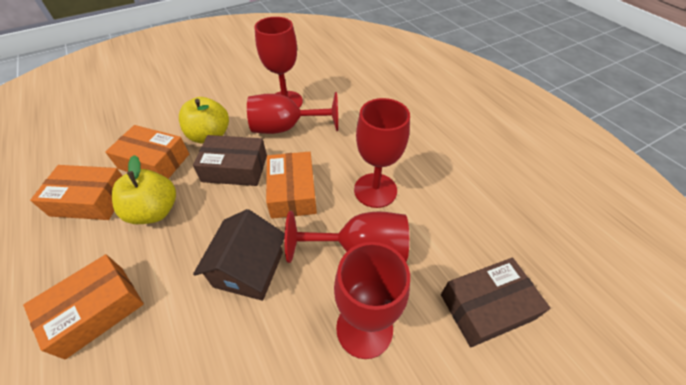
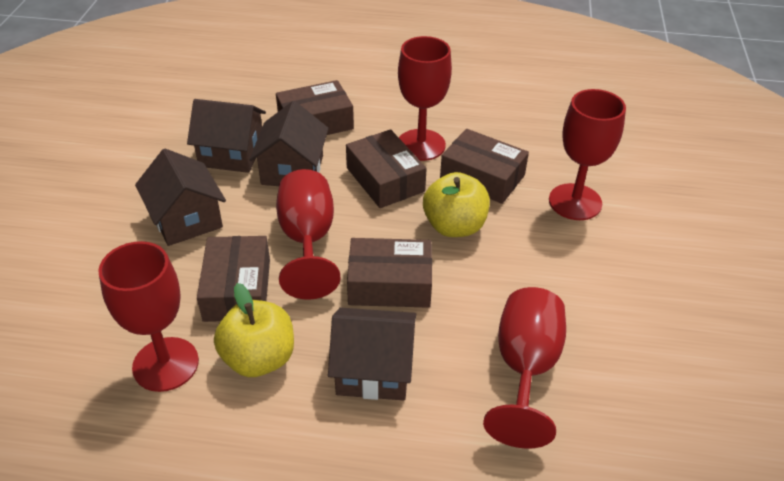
brown box: 2 -> 5
brown house: 1 -> 4
orange box: 4 -> 0

